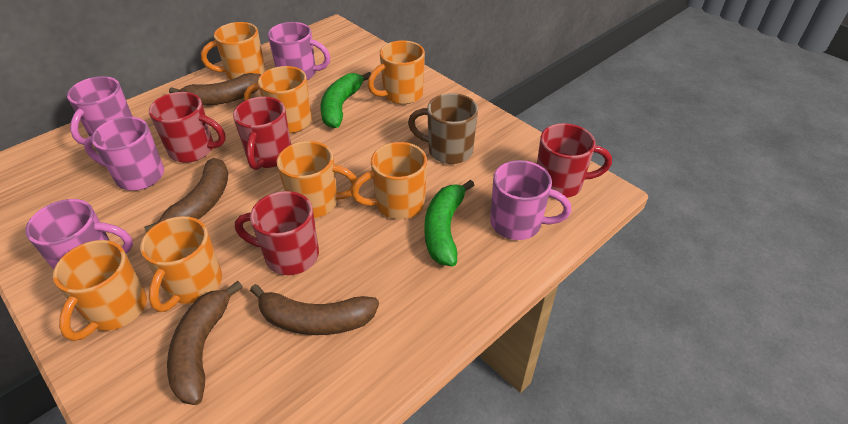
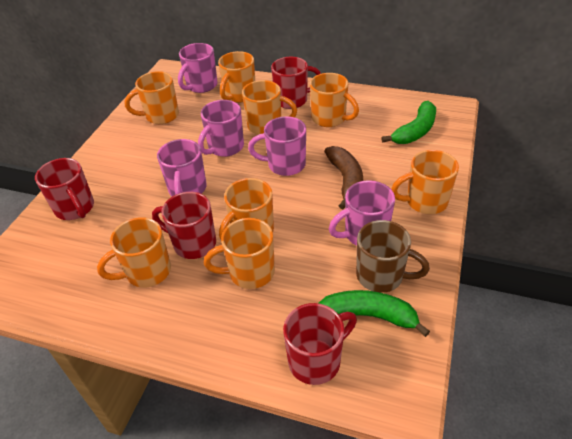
brown banana: 4 -> 1
orange mug: 7 -> 8

